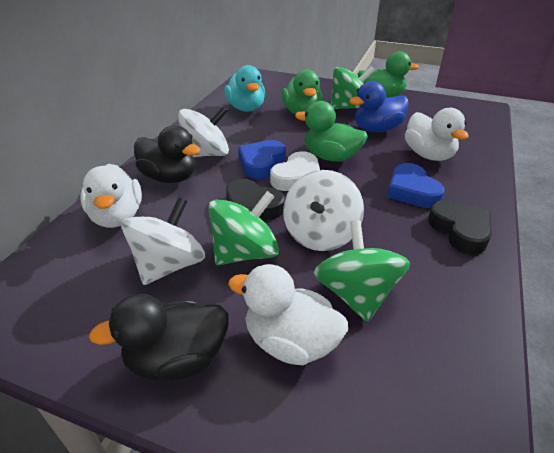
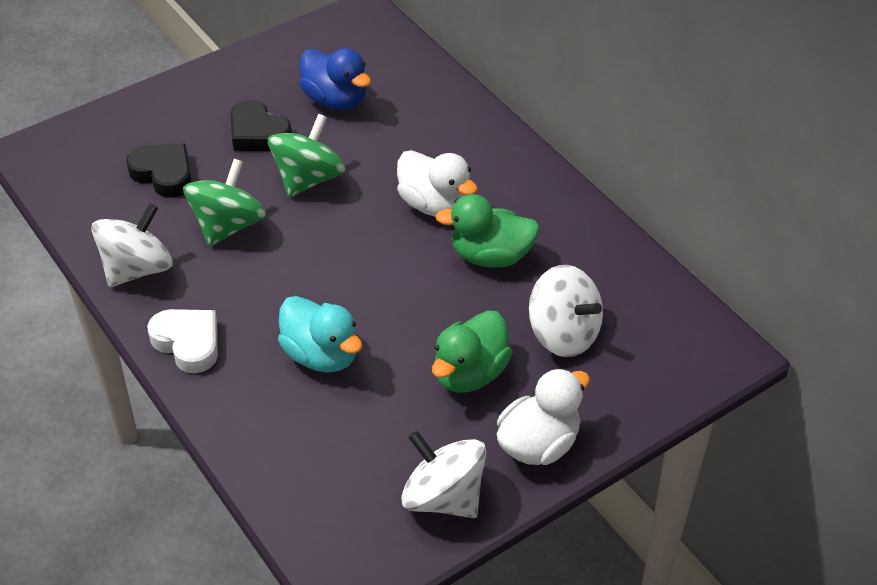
black duck: 2 -> 0
blue heart: 2 -> 0
green duck: 3 -> 2
green spinning top: 3 -> 2
white duck: 3 -> 2

